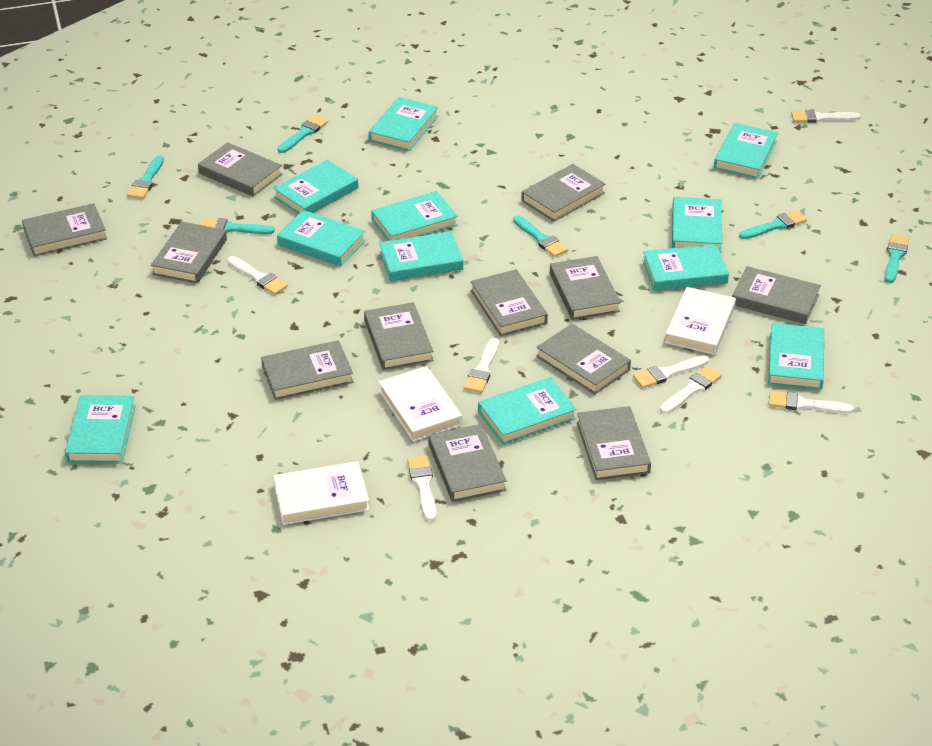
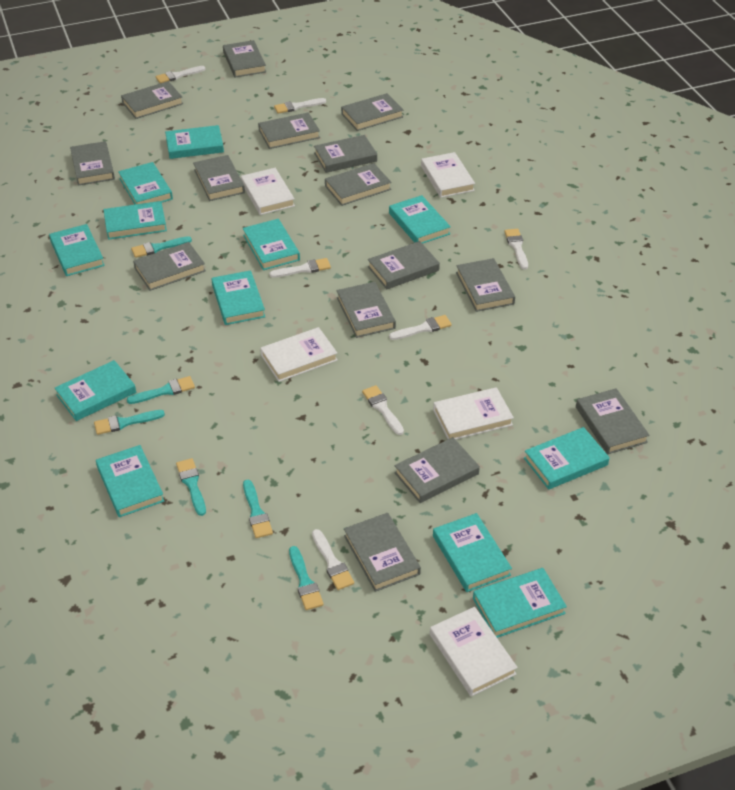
grey book: 12 -> 15
turquoise book: 11 -> 12
white book: 3 -> 5

